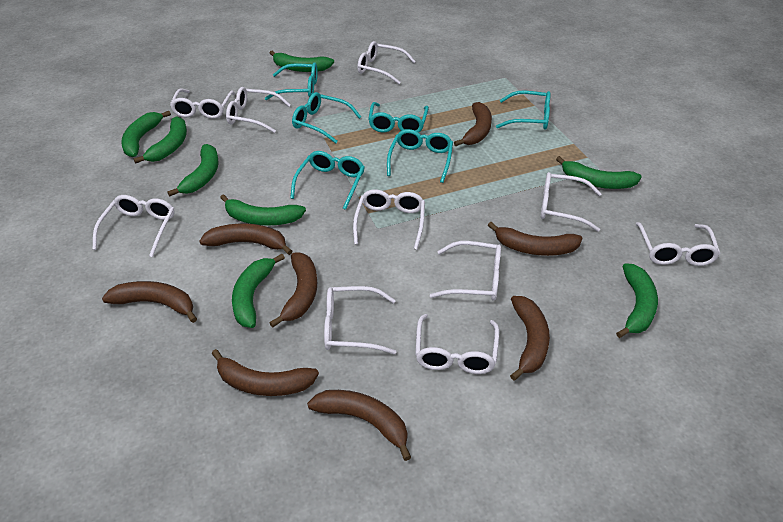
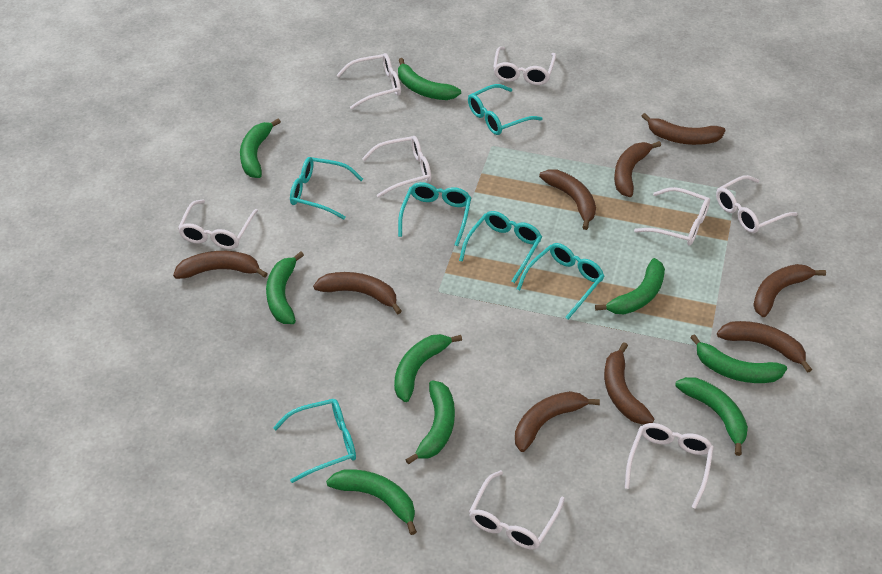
brown banana: 8 -> 9
green banana: 8 -> 9
white glasses: 10 -> 8

